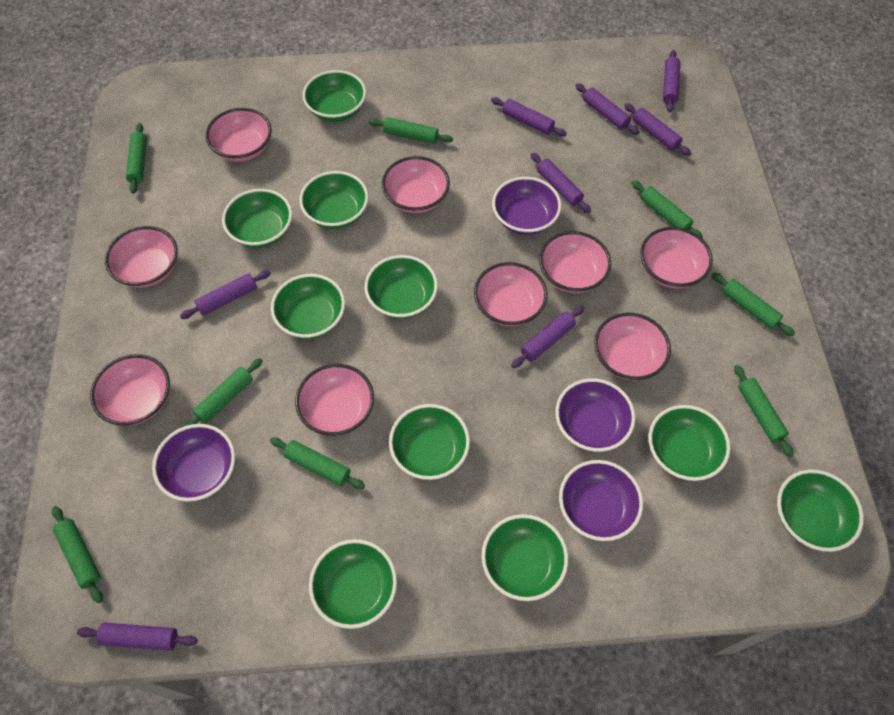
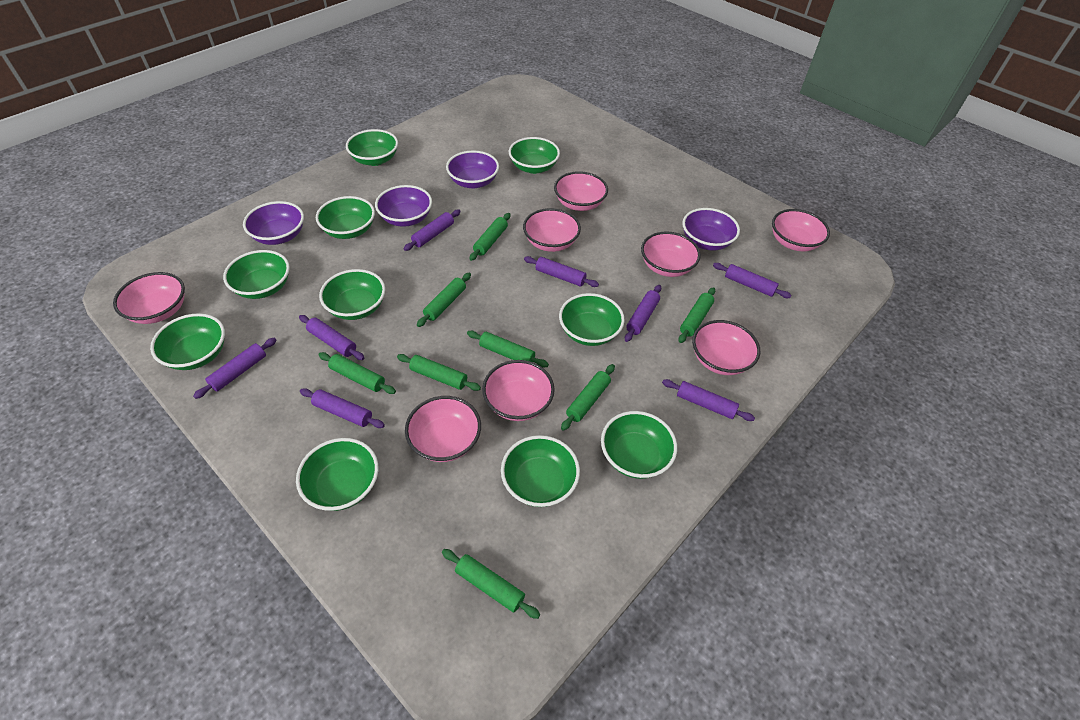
pink bowl: 9 -> 8

